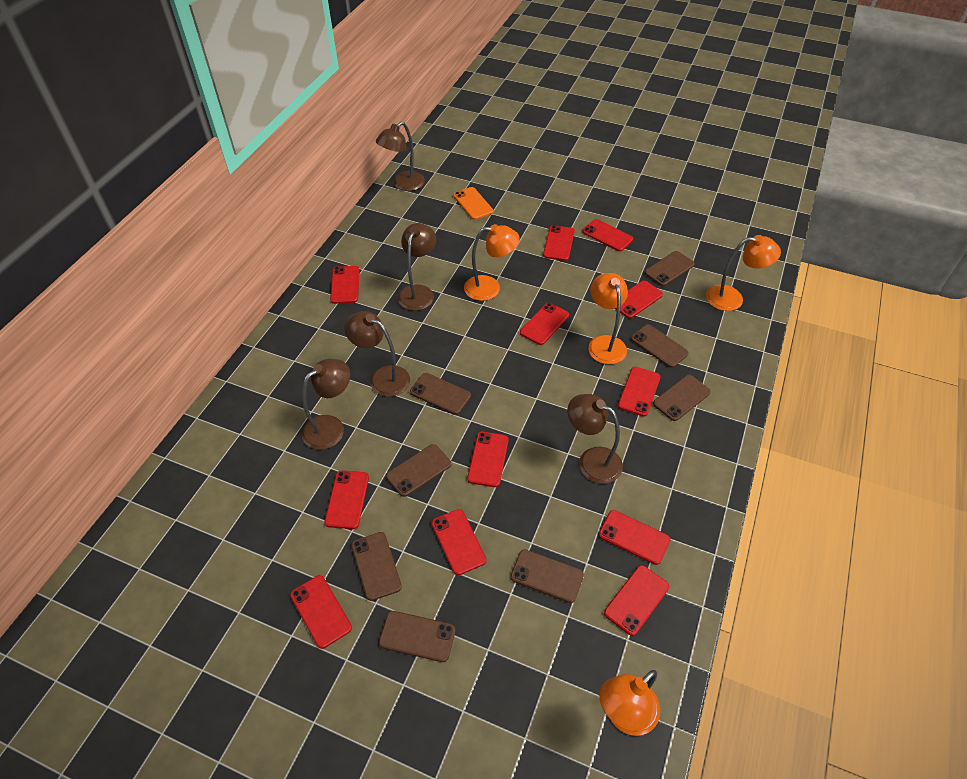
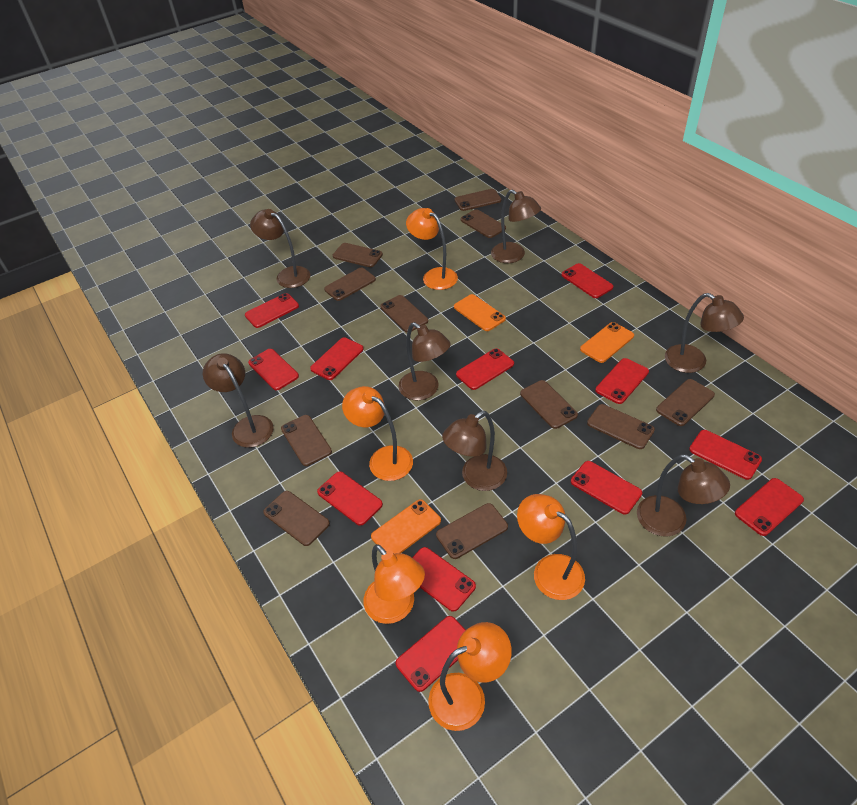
brown lamp: 5 -> 7
brown phone: 8 -> 11
orange lamp: 4 -> 5
orange phone: 1 -> 3

